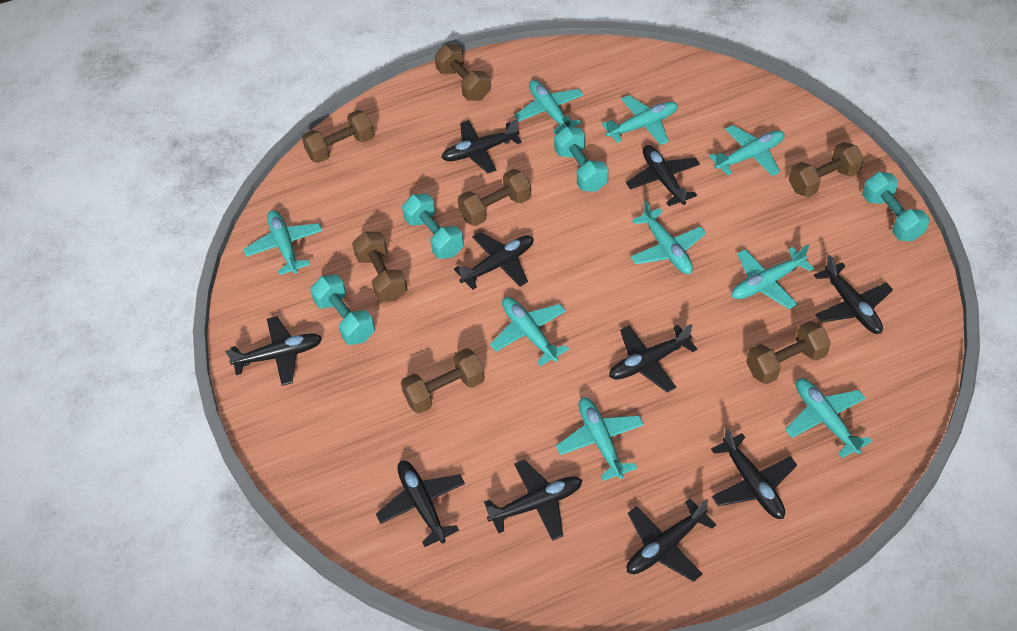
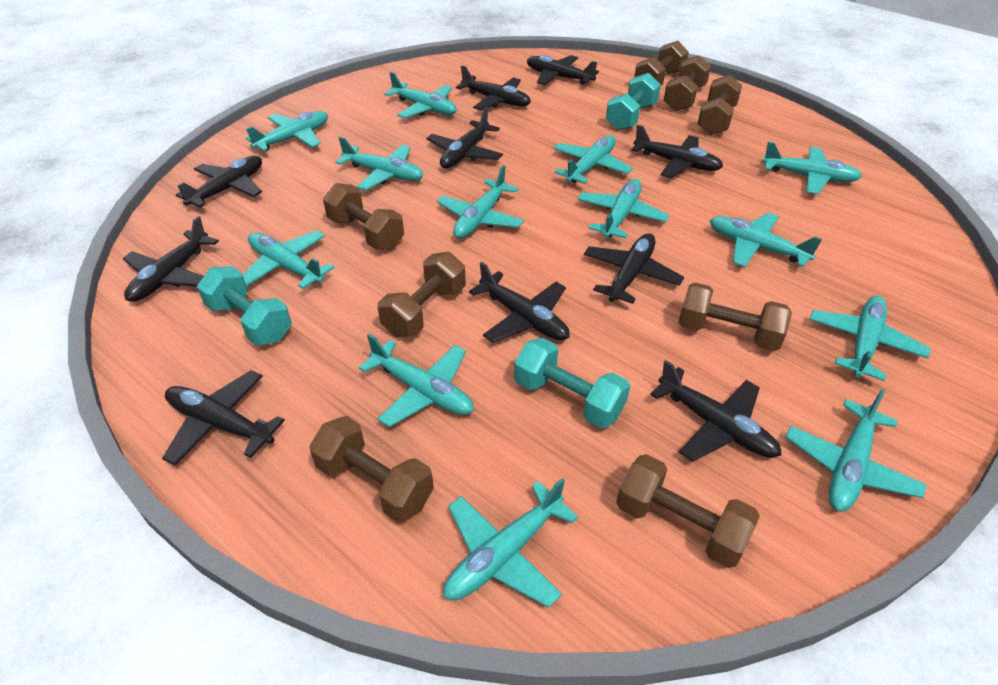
brown dumbbell: 7 -> 8
turquoise dumbbell: 4 -> 3
turquoise plane: 9 -> 13

